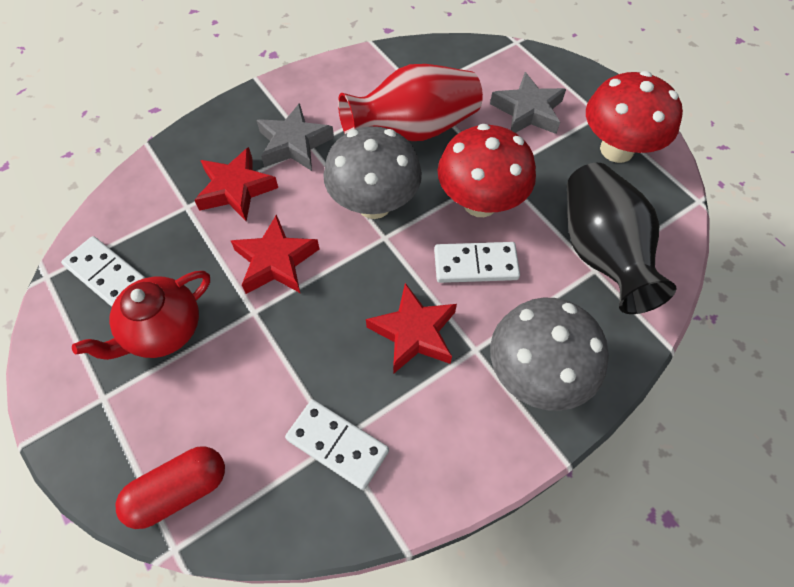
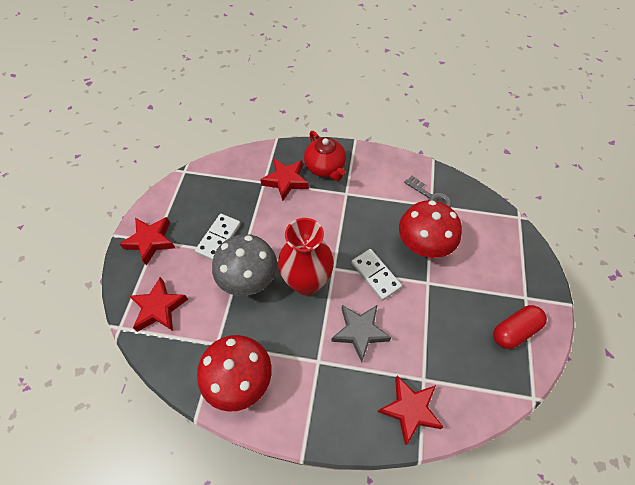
black vase: 1 -> 0
grey key: 0 -> 1
grey mushroom: 2 -> 1
grey star: 2 -> 1
red star: 3 -> 4
white domino: 3 -> 2

